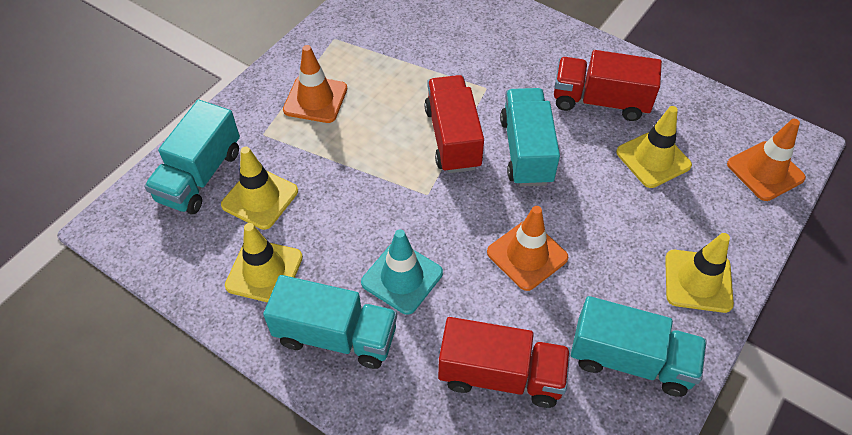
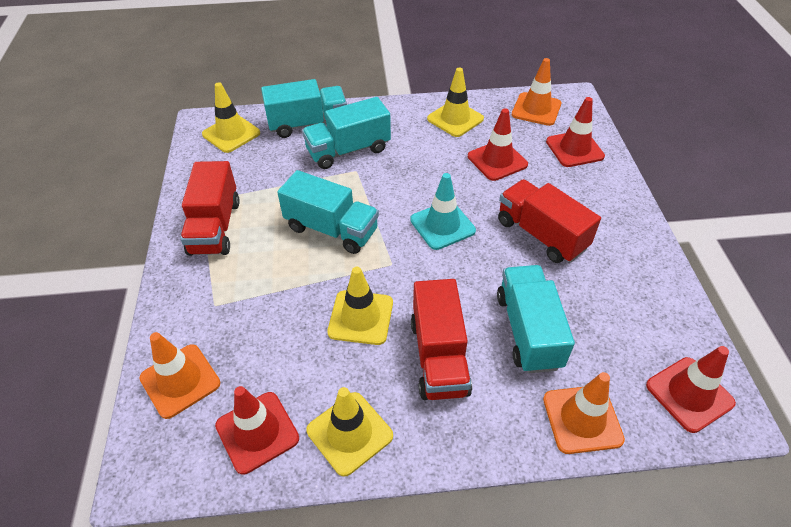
red traffic cone: 0 -> 4

